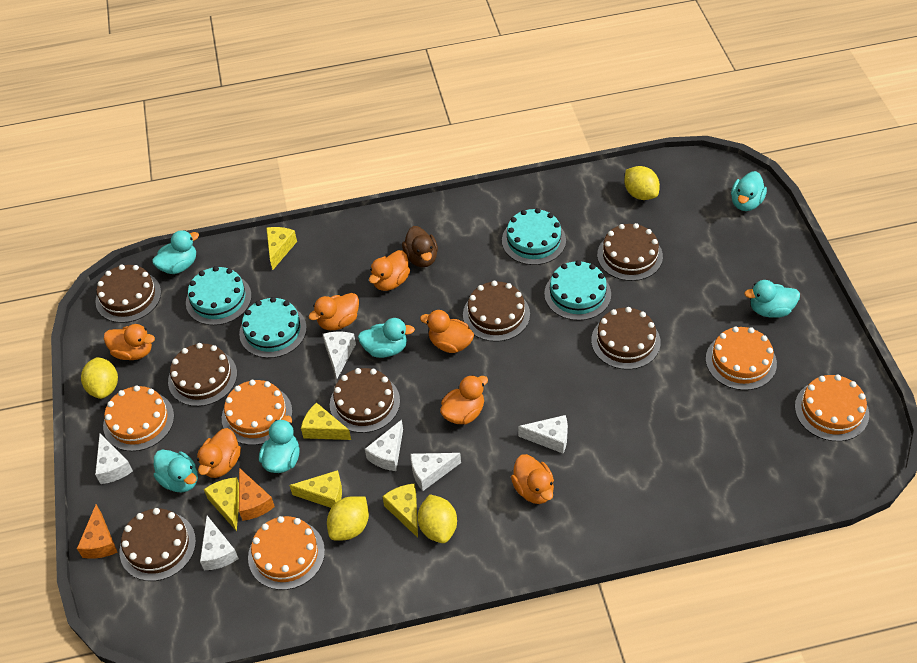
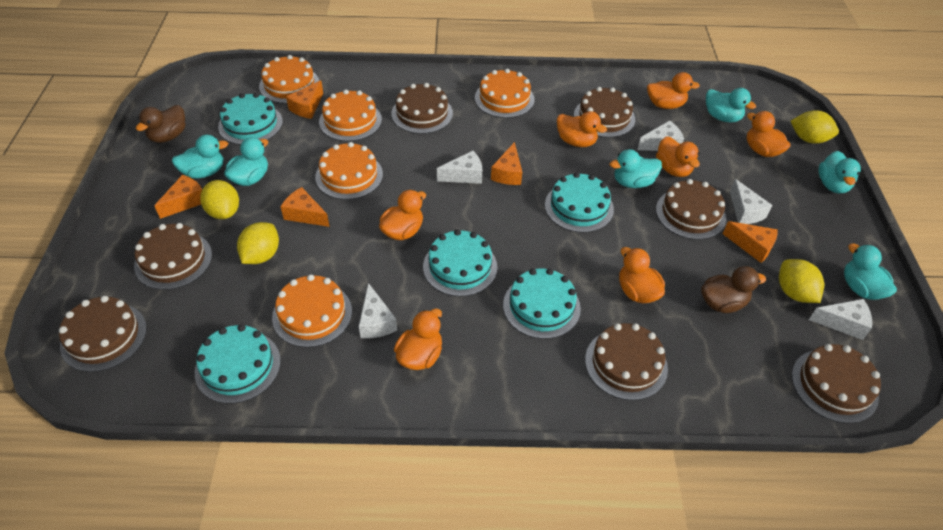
brown duck: 1 -> 2
orange cheese: 2 -> 5
turquoise cake: 4 -> 5
white cheese: 6 -> 5
yellow cheese: 5 -> 0

